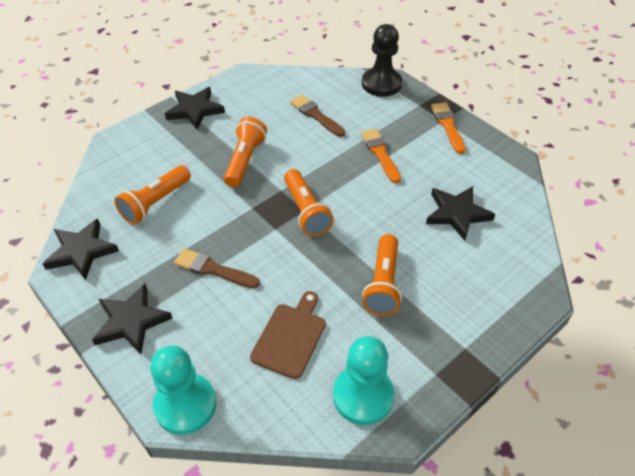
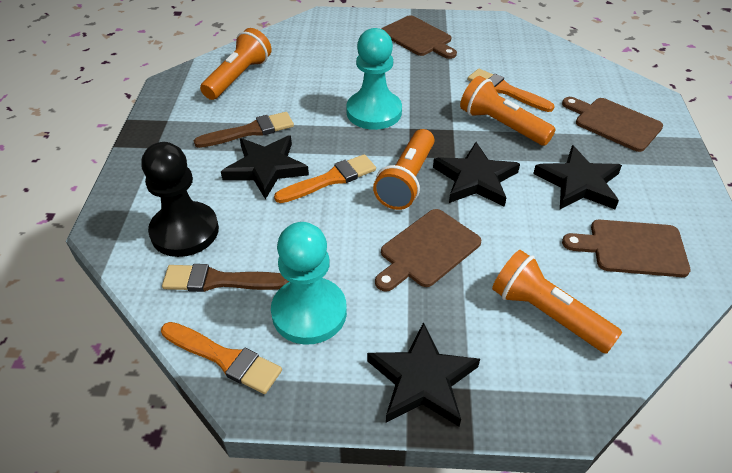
brown cutting board: 1 -> 4
orange brush: 2 -> 3

